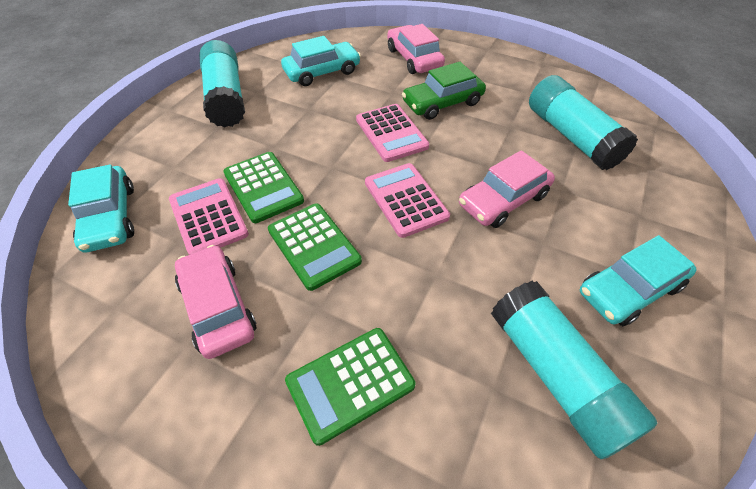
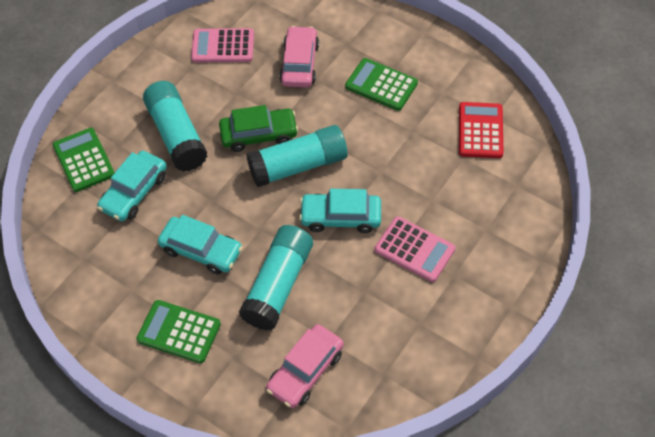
pink calculator: 3 -> 2
pink car: 3 -> 2
red calculator: 0 -> 1

